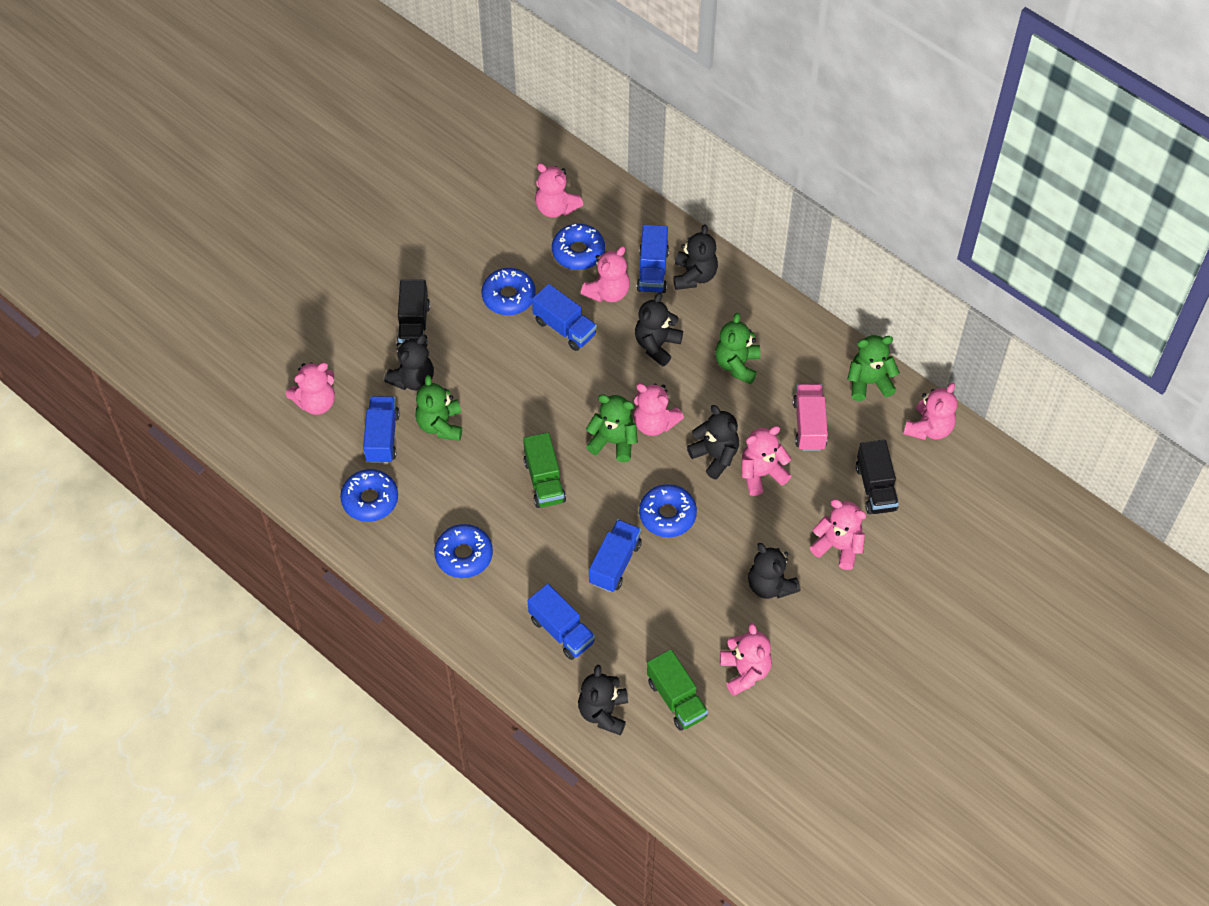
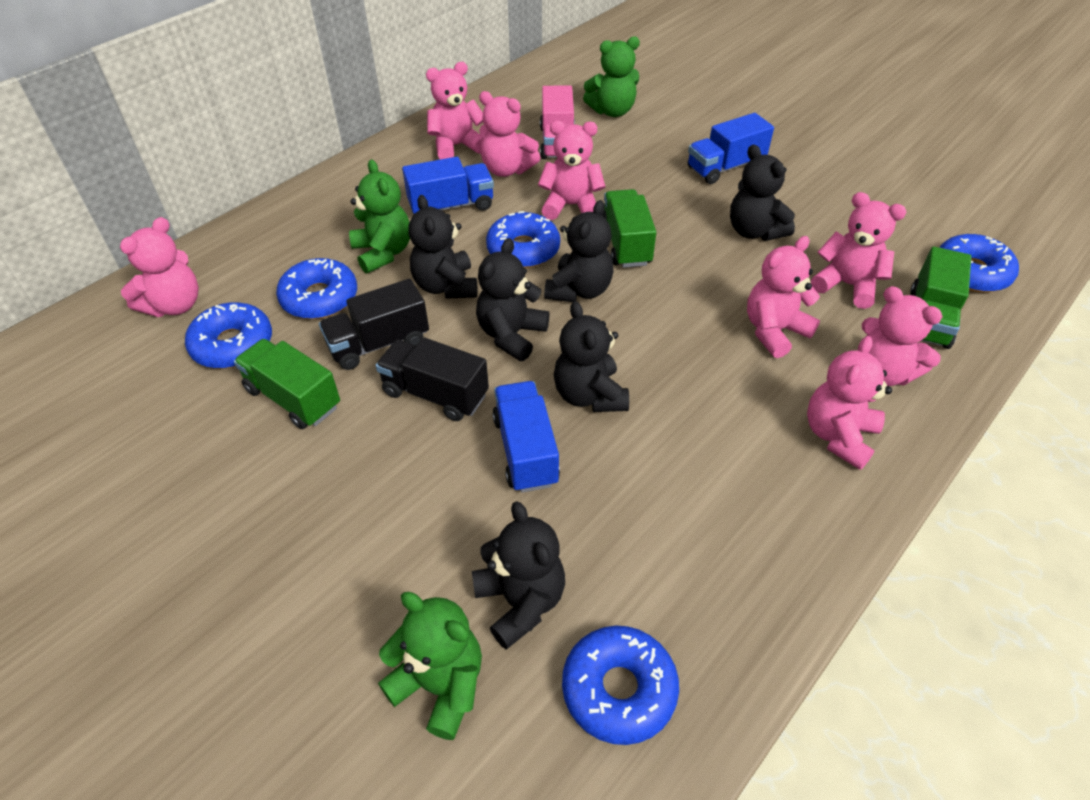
blue truck: 5 -> 3
green teddy bear: 4 -> 3
green truck: 2 -> 3

